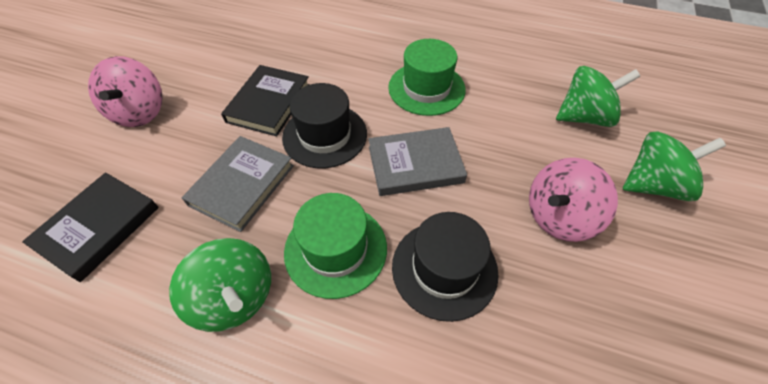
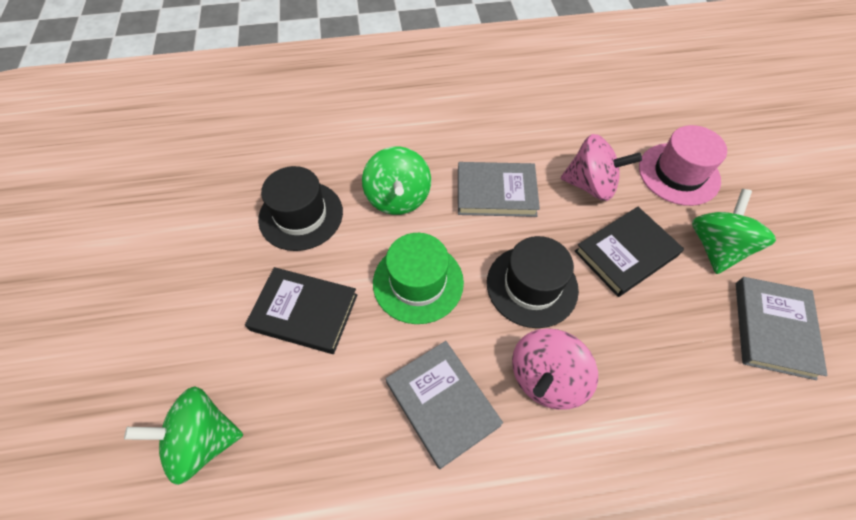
green hat: 2 -> 1
grey book: 2 -> 3
pink hat: 0 -> 1

